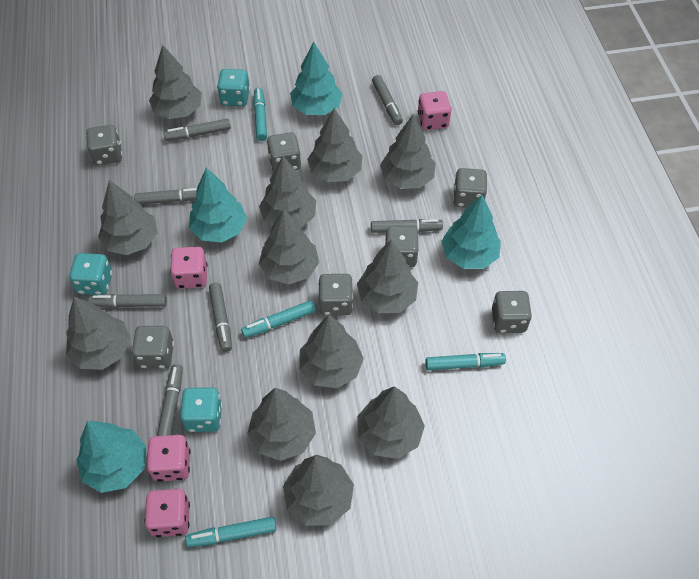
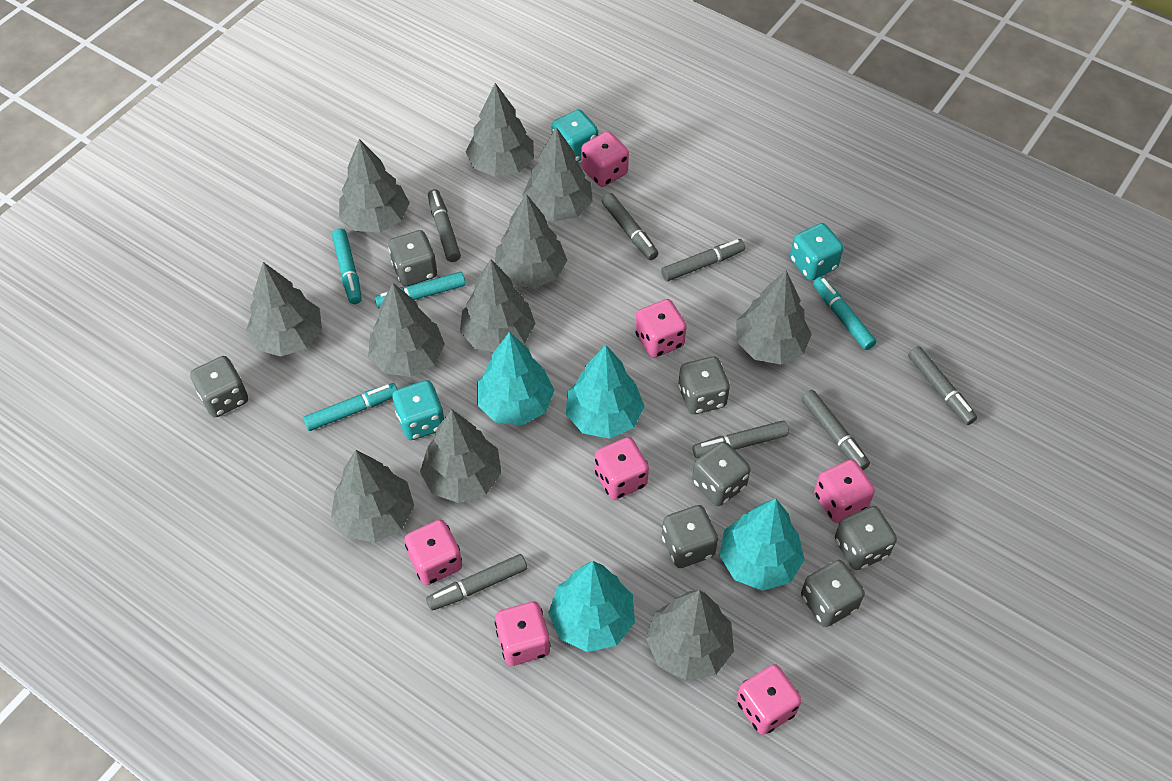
grey tree: 12 -> 11
pink dice: 4 -> 7

